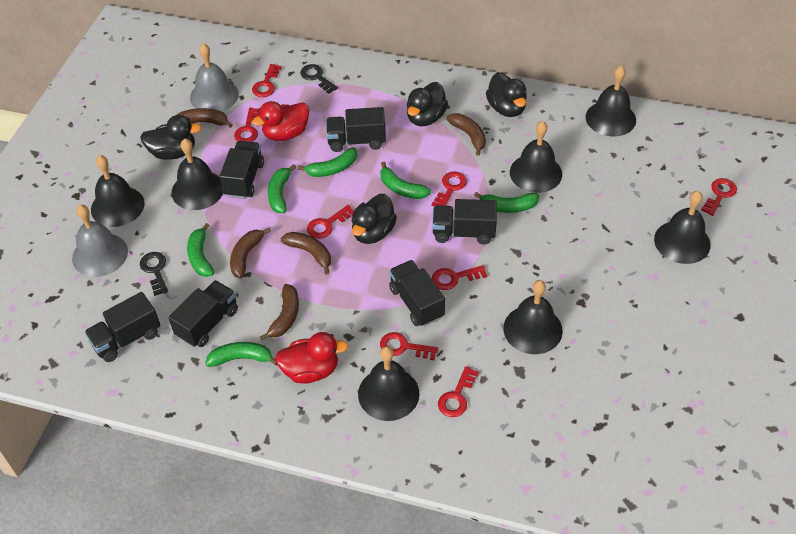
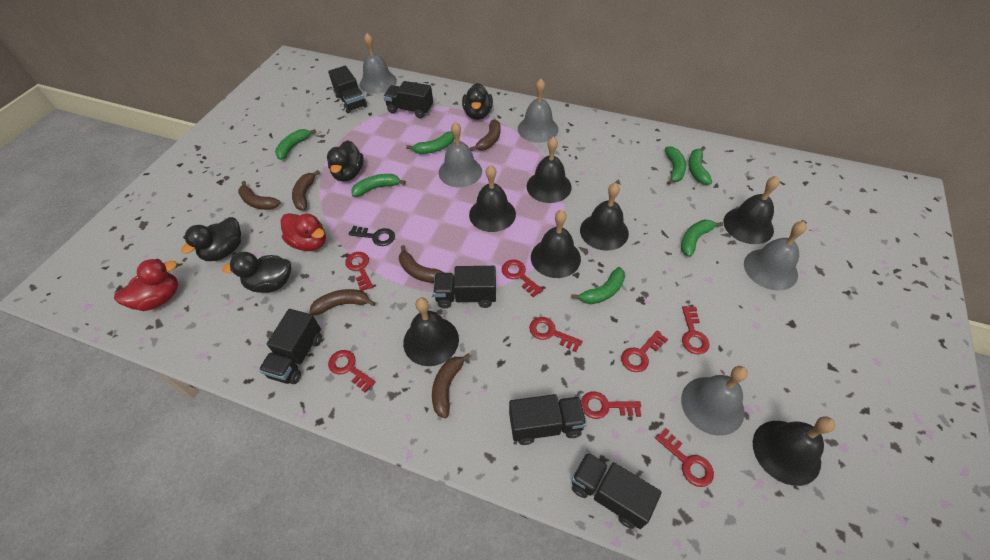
black key: 2 -> 1
brown banana: 5 -> 6
green banana: 6 -> 7
grey bell: 2 -> 5

